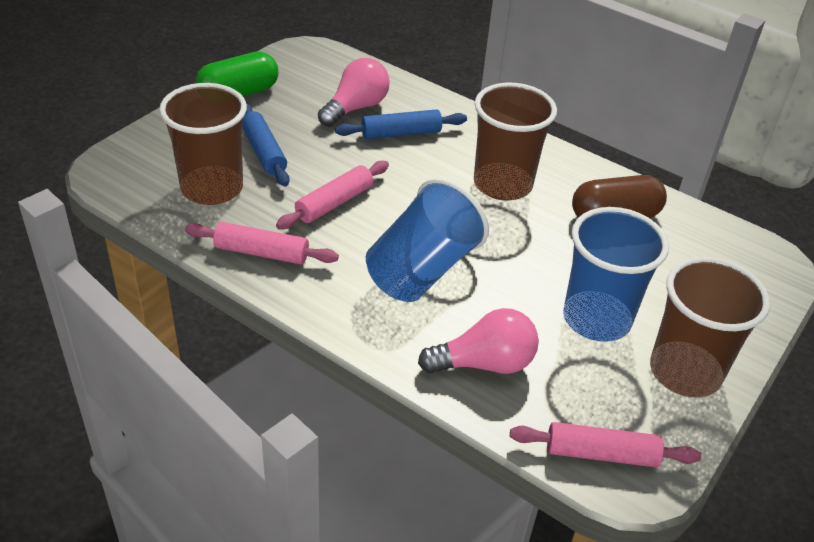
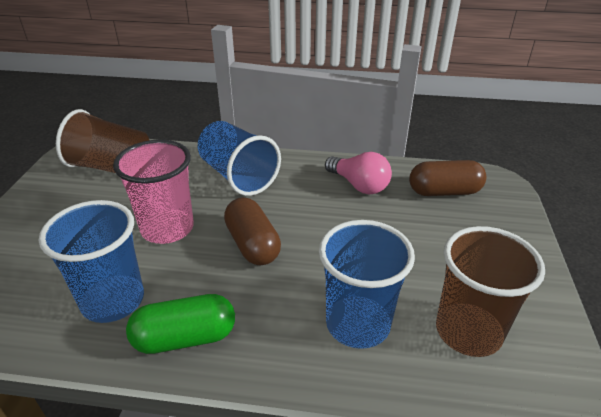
blue cup: 2 -> 3
blue rolling pin: 2 -> 0
brown capsule: 1 -> 2
brown cup: 3 -> 2
pink cup: 0 -> 1
pink light bulb: 2 -> 1
pink rolling pin: 3 -> 0

